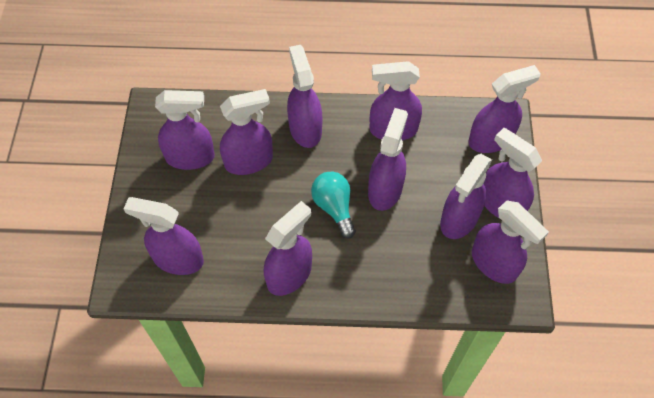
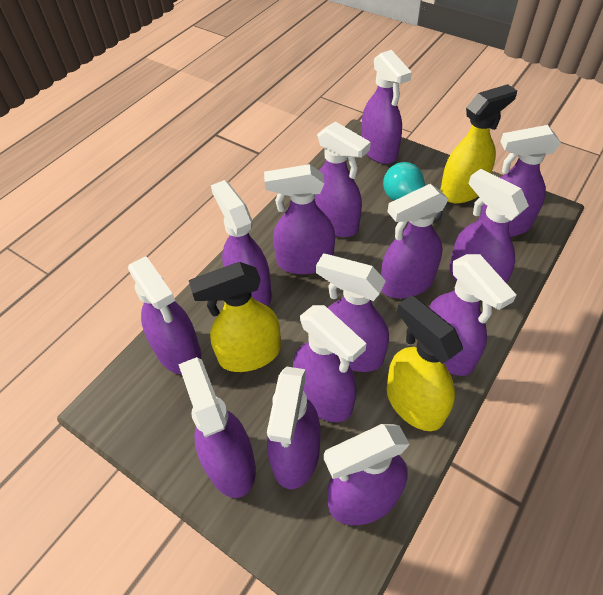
purple spray bottle: 11 -> 14
yellow spray bottle: 0 -> 3

